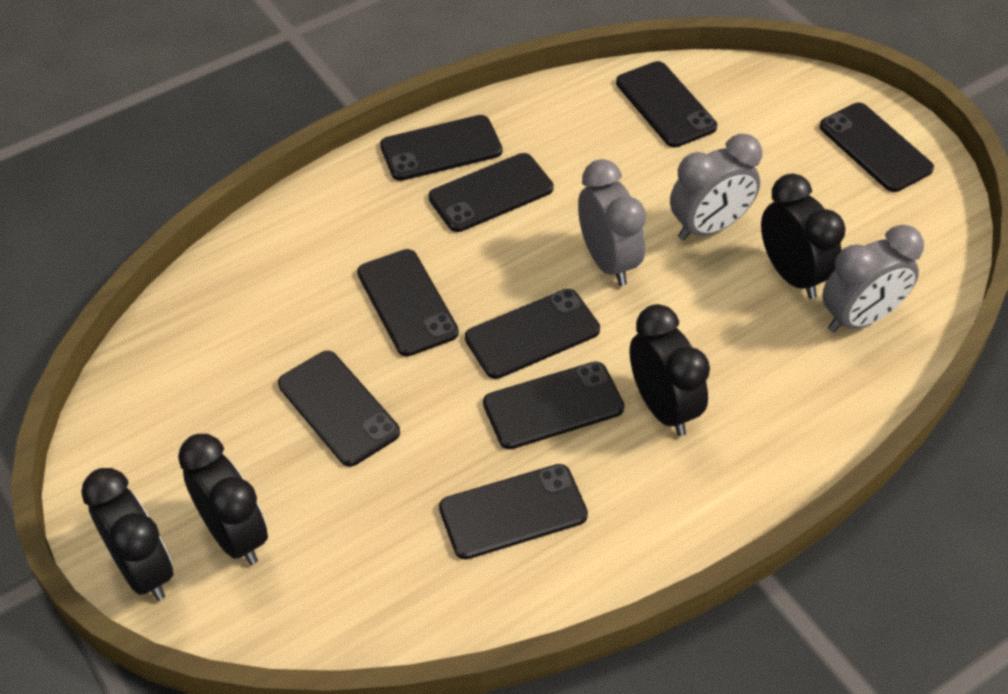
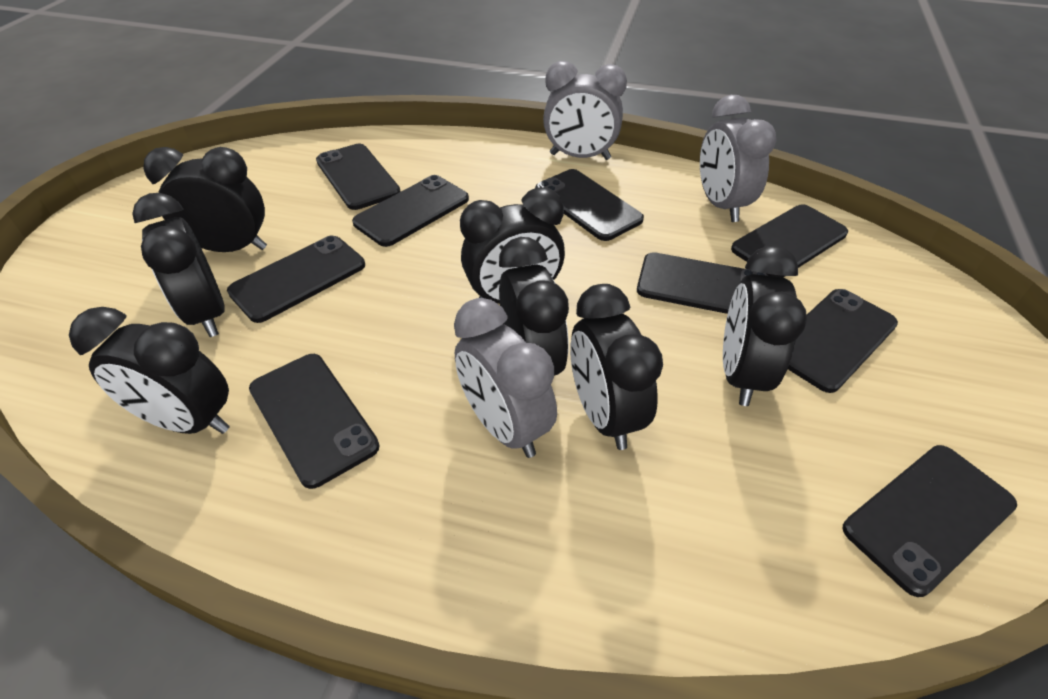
black clock: 4 -> 7

